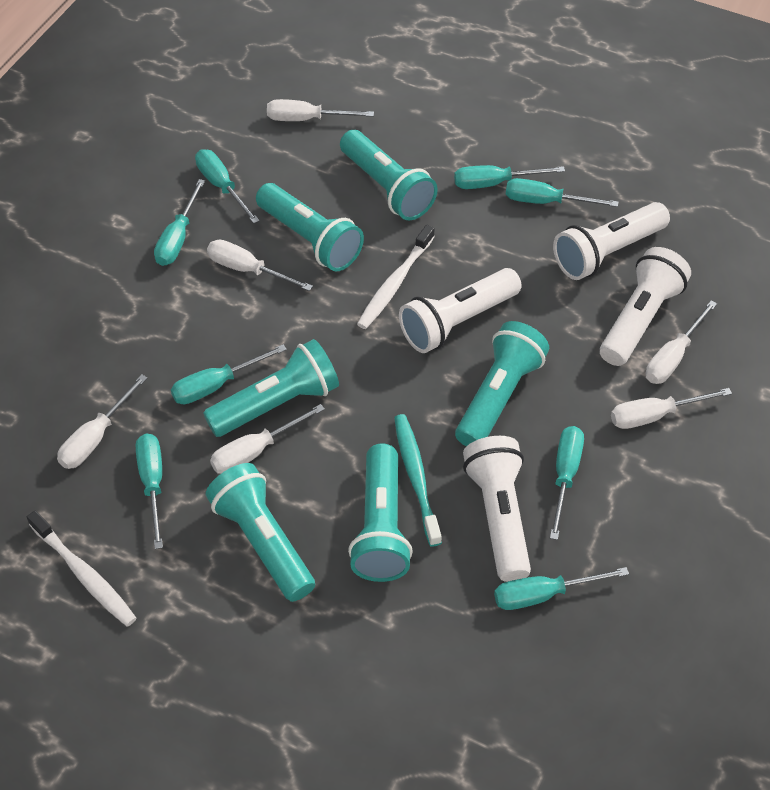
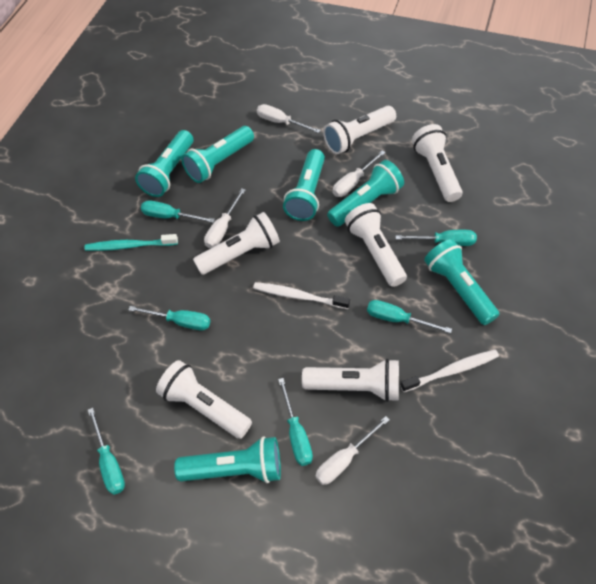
turquoise screwdriver: 8 -> 6
white flashlight: 4 -> 6
white screwdriver: 6 -> 4

